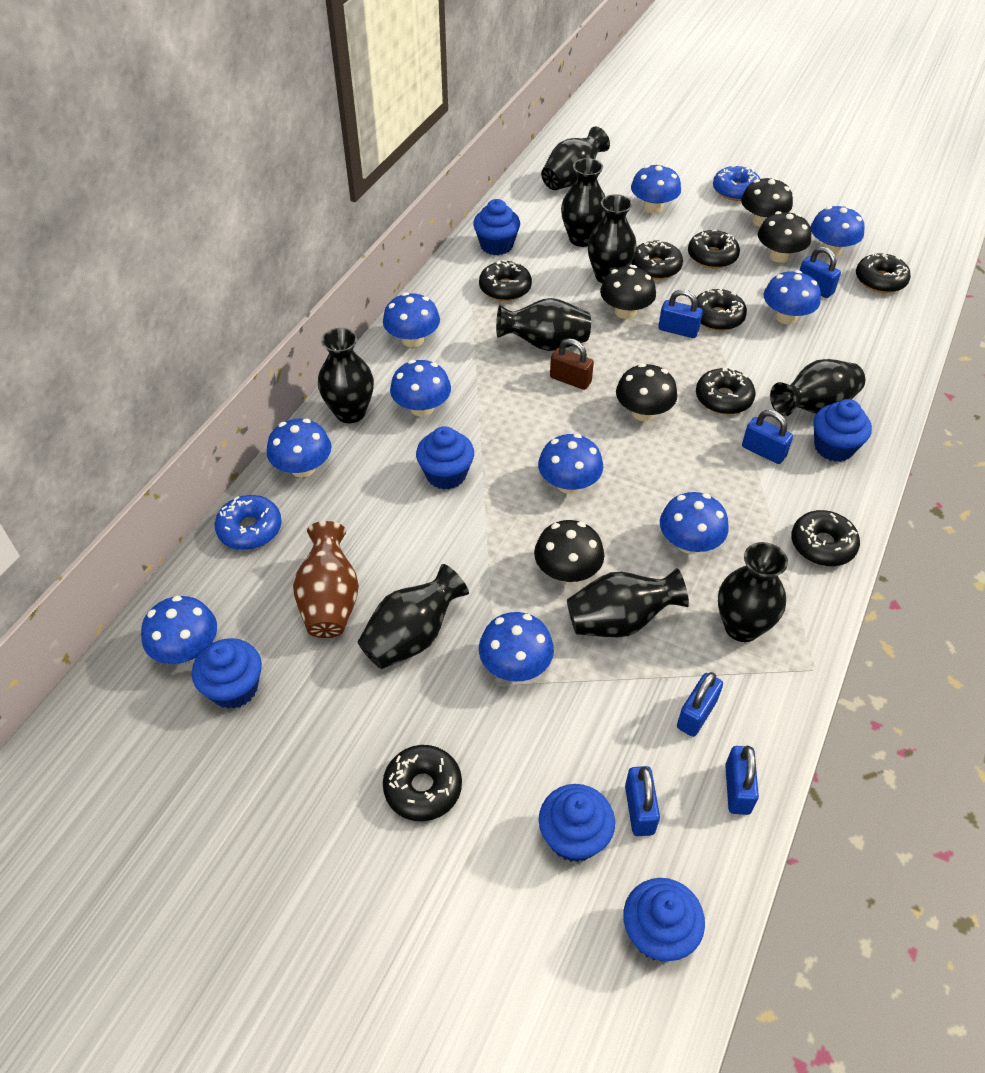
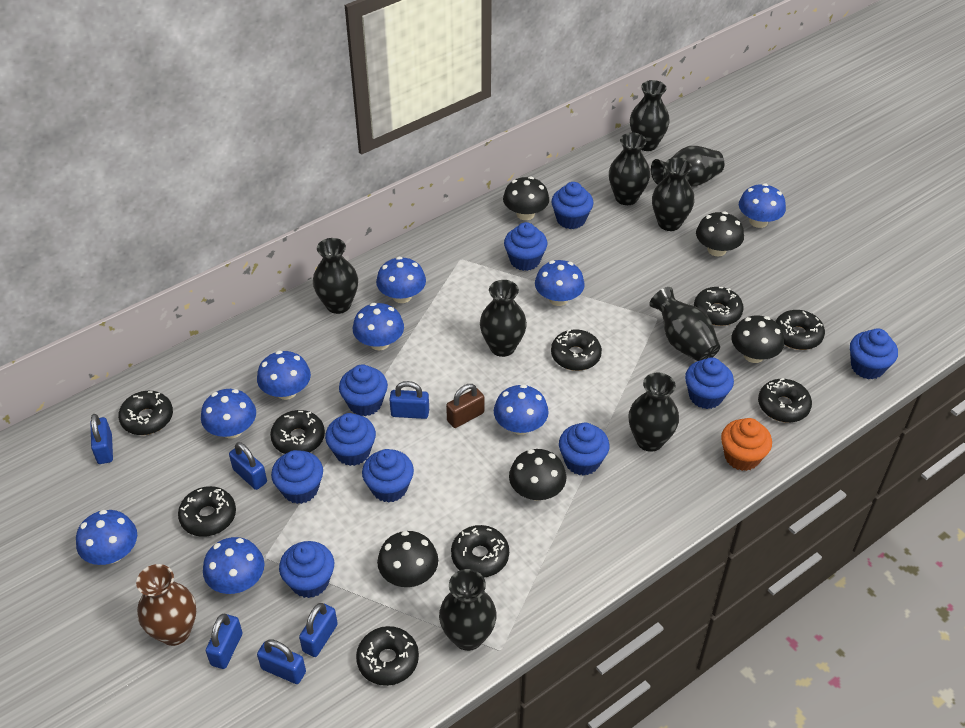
black donut: 8 -> 9
blue cupcake: 6 -> 10
blue donut: 2 -> 0
blue mushroom: 10 -> 9
orange cupcake: 0 -> 1

